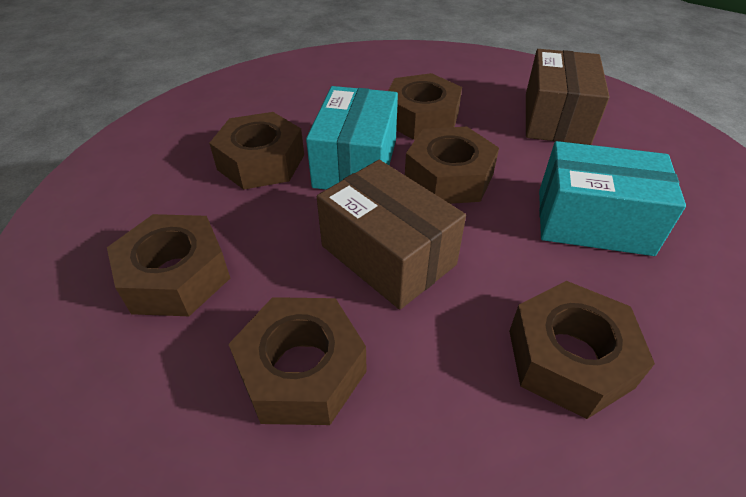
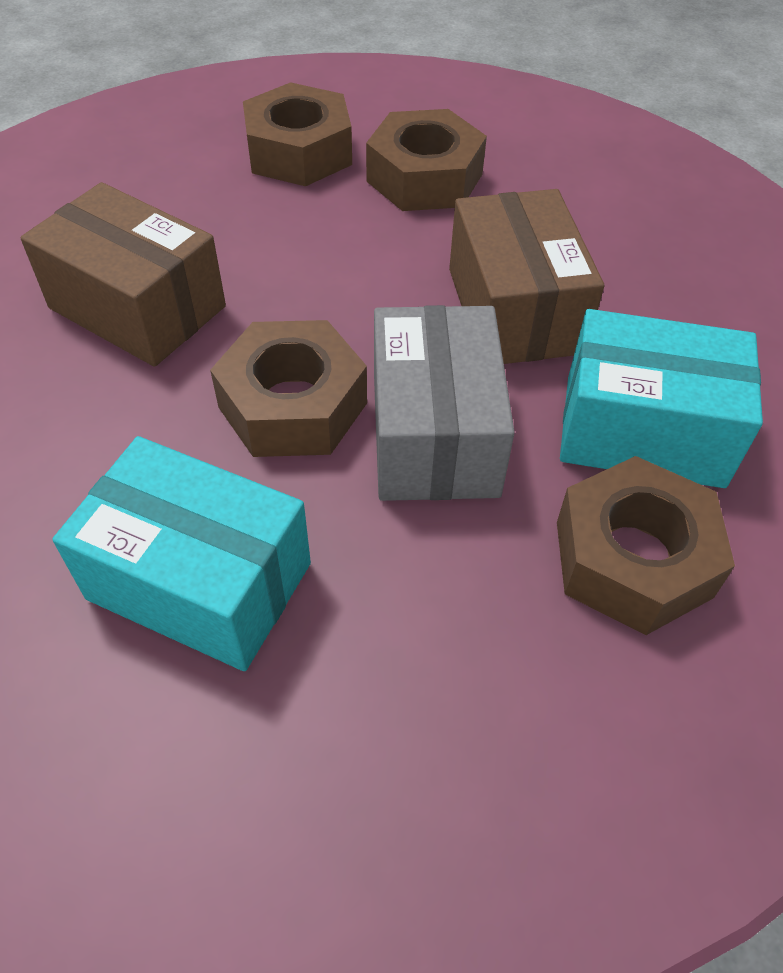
brown nut: 6 -> 4
grey box: 0 -> 1

